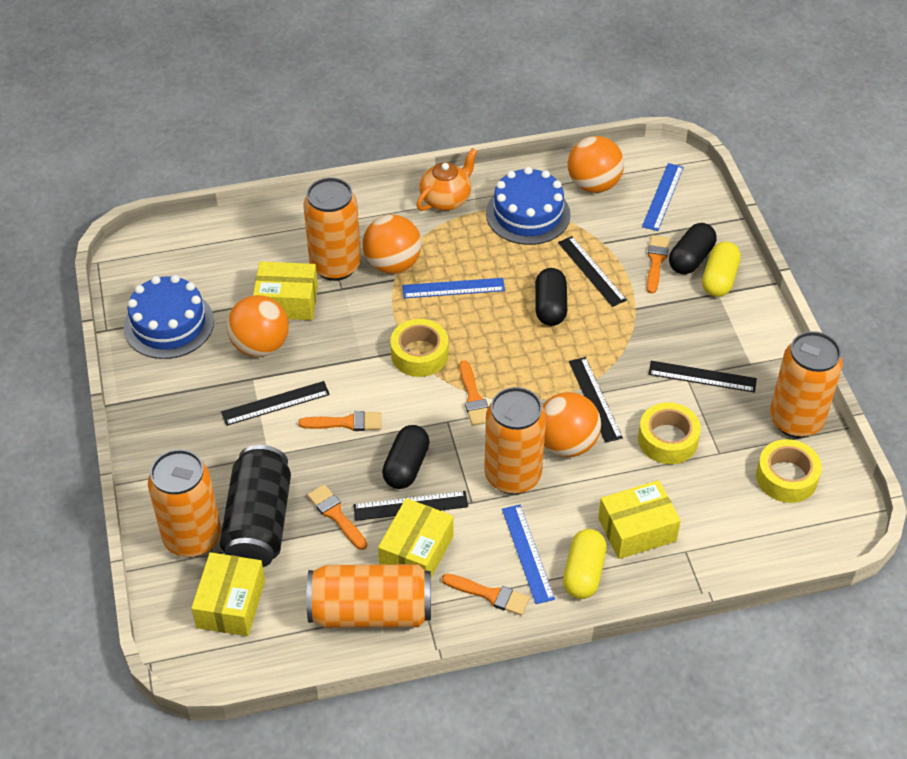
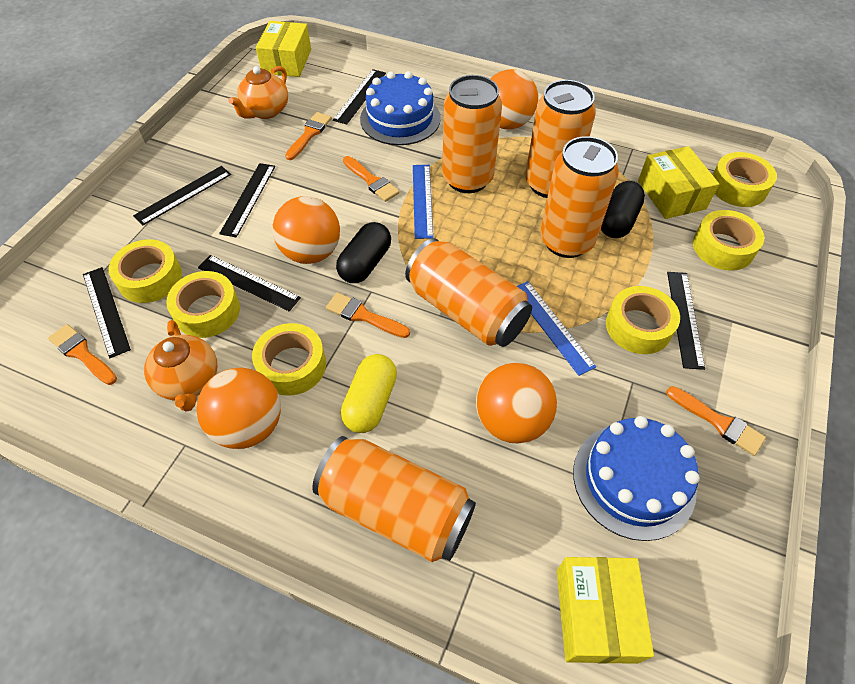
black can: 1 -> 0
black capsule: 3 -> 2
black ruler: 5 -> 6
blue ruler: 3 -> 2
orange teapot: 1 -> 2
yellow box: 4 -> 3
yellow capsule: 2 -> 1
yellow tape: 3 -> 6

